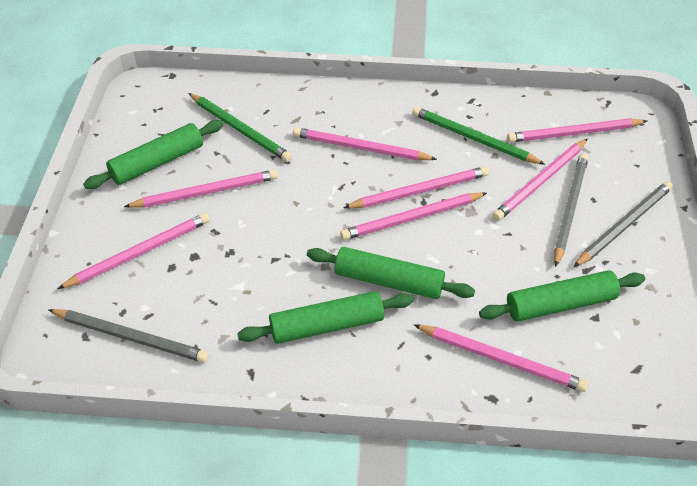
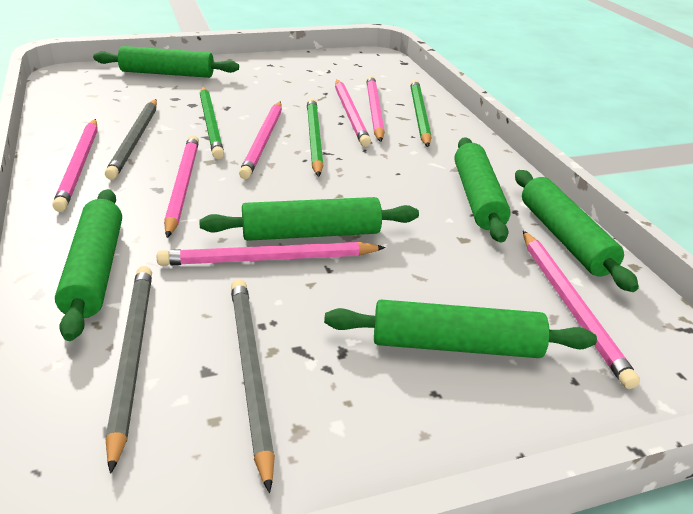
green pencil: 2 -> 3
green rolling pin: 4 -> 6
pink pencil: 8 -> 7

